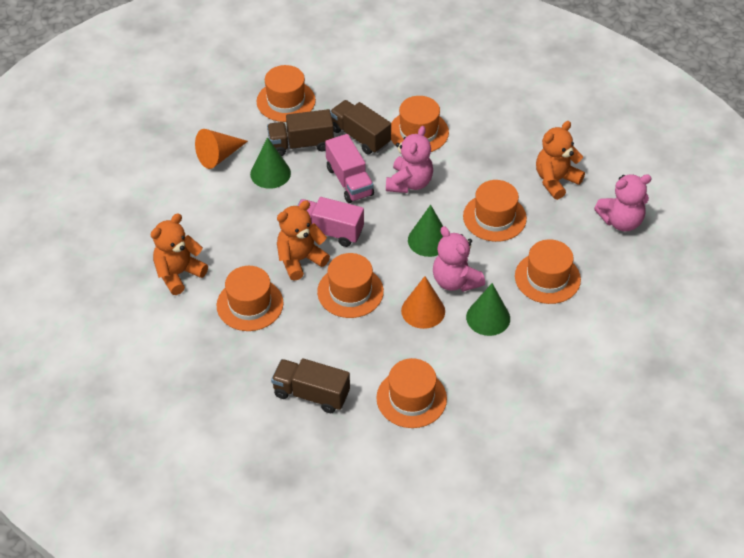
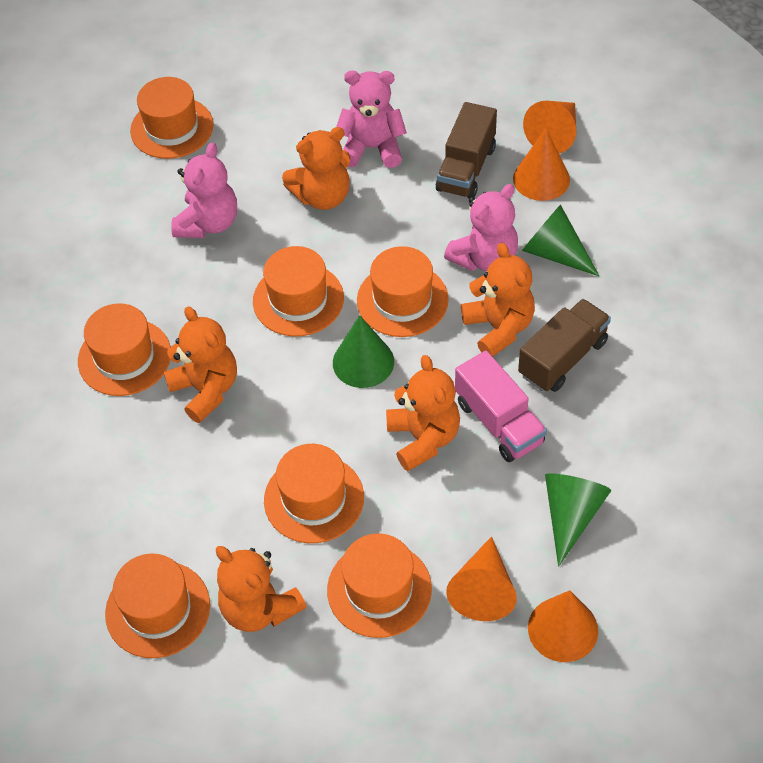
brown truck: 3 -> 2
orange cone: 2 -> 4
orange teddy bear: 3 -> 5
pink truck: 2 -> 1

